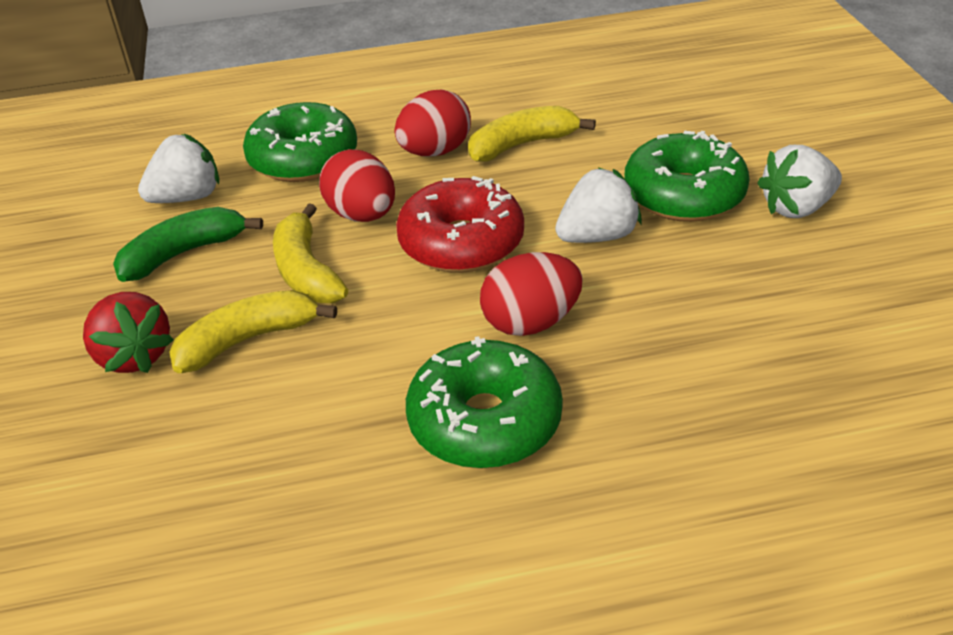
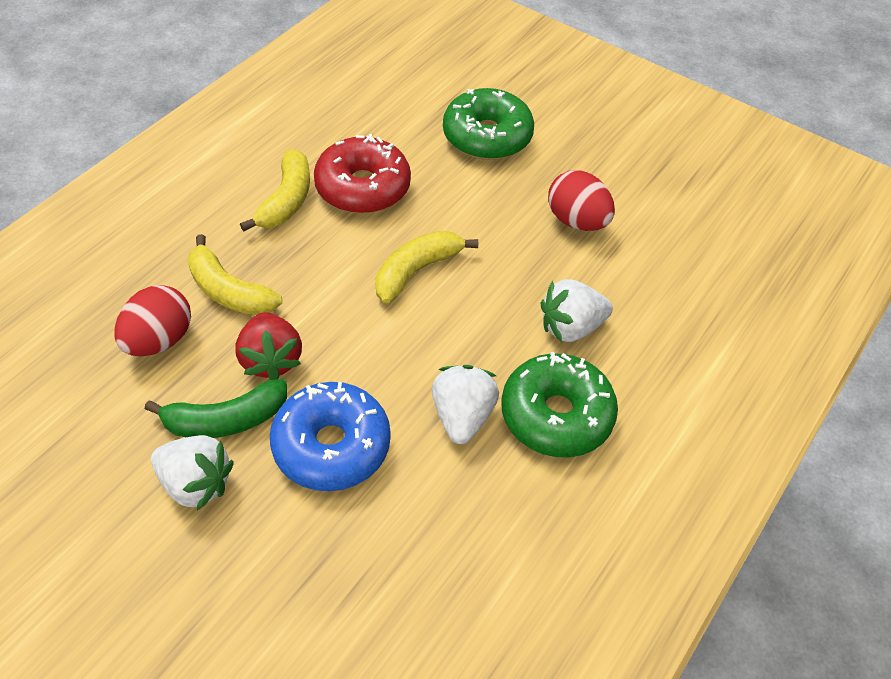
blue donut: 0 -> 1
green donut: 3 -> 2
red egg: 3 -> 2

